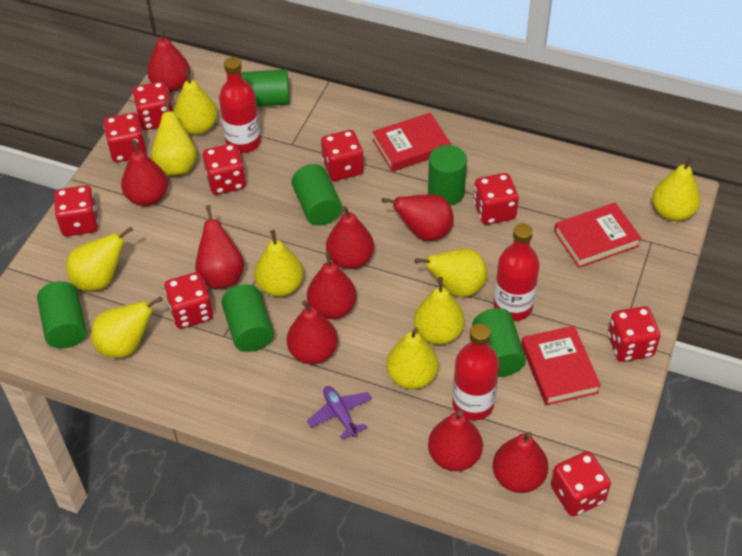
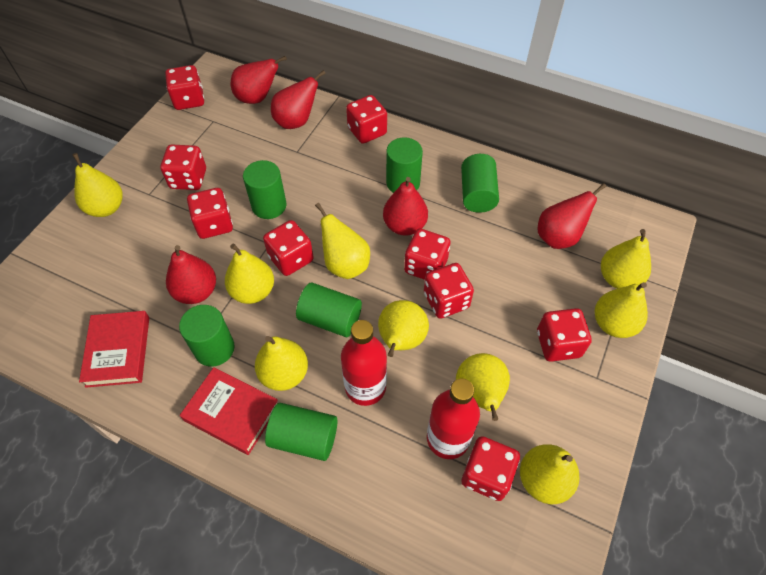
purple plane: 1 -> 0
red book: 3 -> 2
red bottle: 3 -> 2
red pear: 9 -> 5

